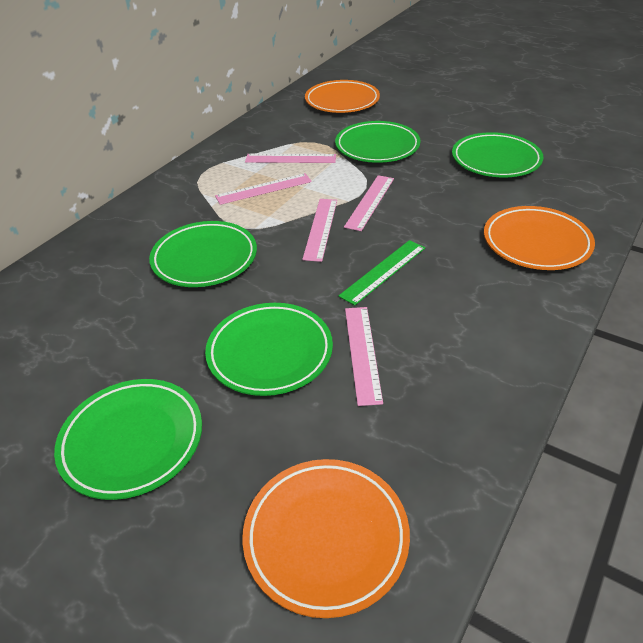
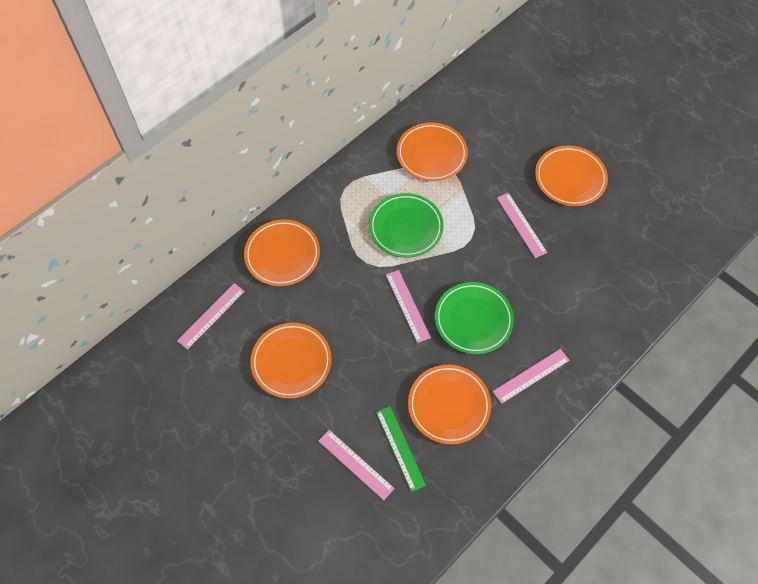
green plate: 5 -> 2
orange plate: 3 -> 5

